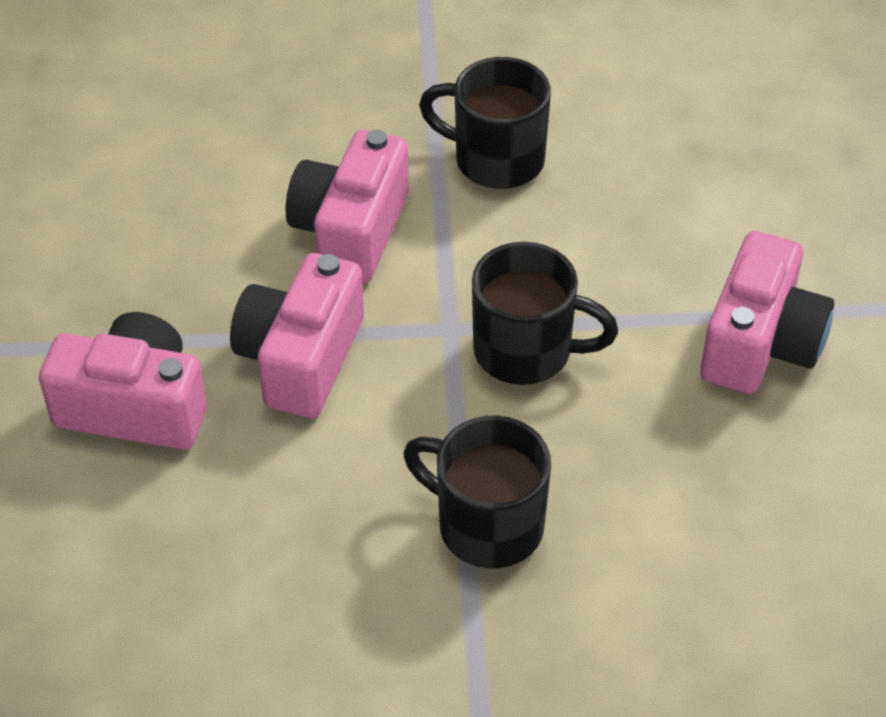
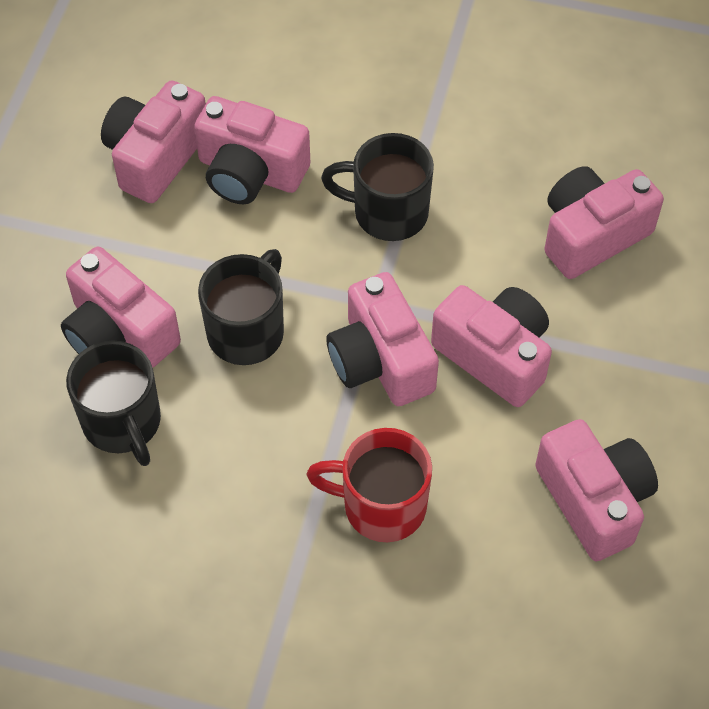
pink camera: 4 -> 7
red mug: 0 -> 1

